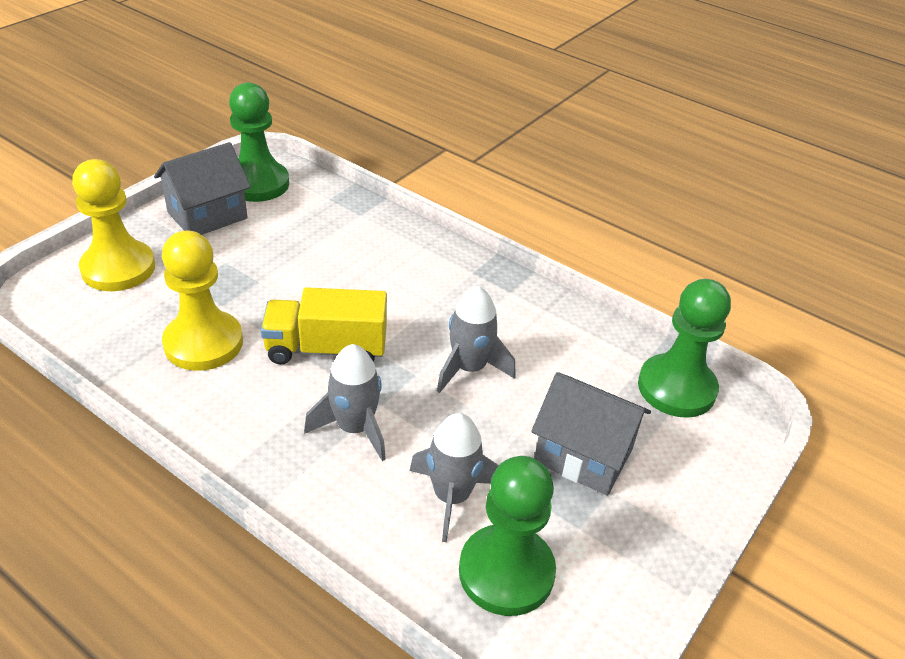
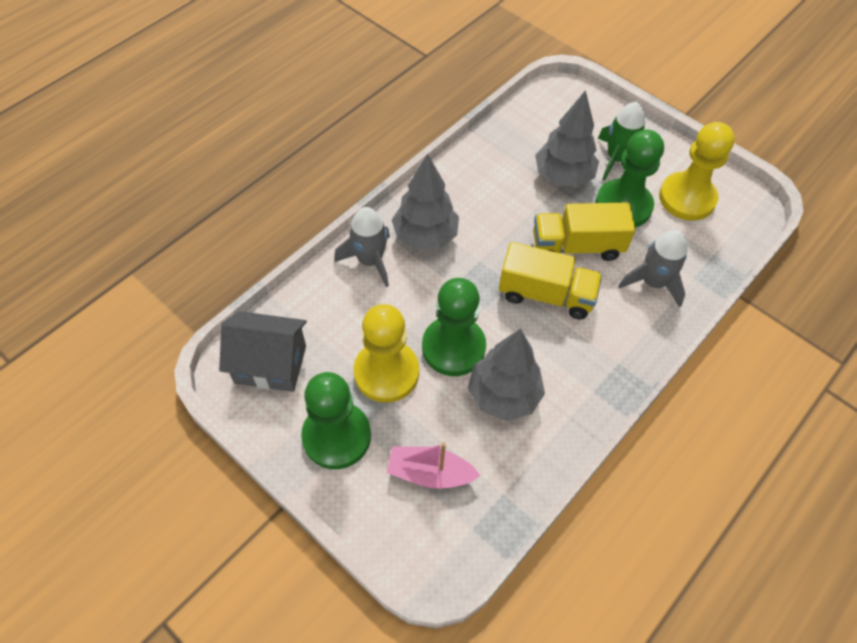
green rocket: 0 -> 1
grey house: 2 -> 1
grey rocket: 3 -> 2
grey tree: 0 -> 3
pink boat: 0 -> 1
yellow truck: 1 -> 2

